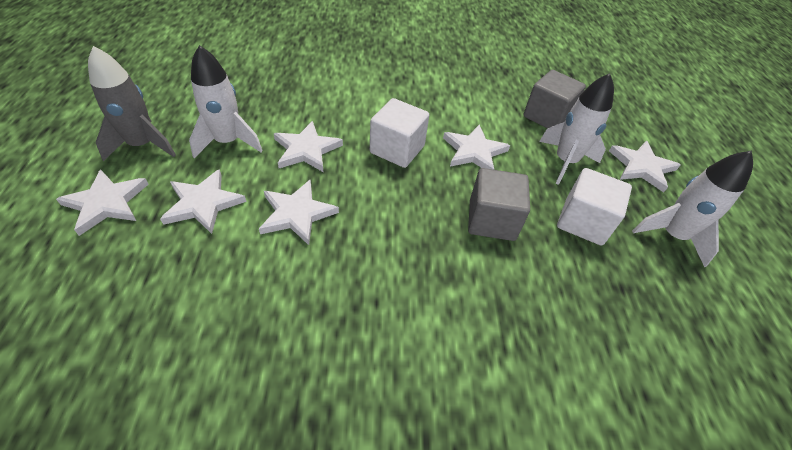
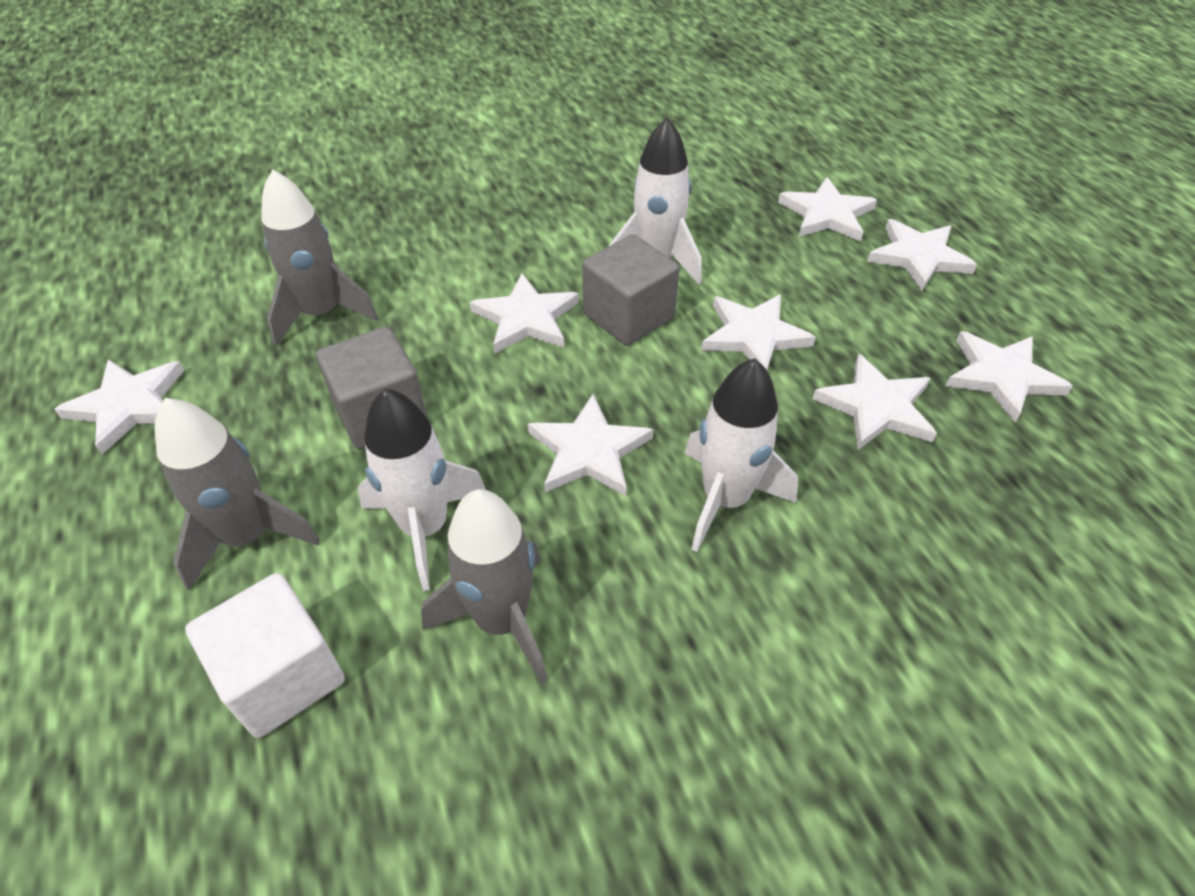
grey rocket: 1 -> 3
white cube: 2 -> 1
white star: 6 -> 8

